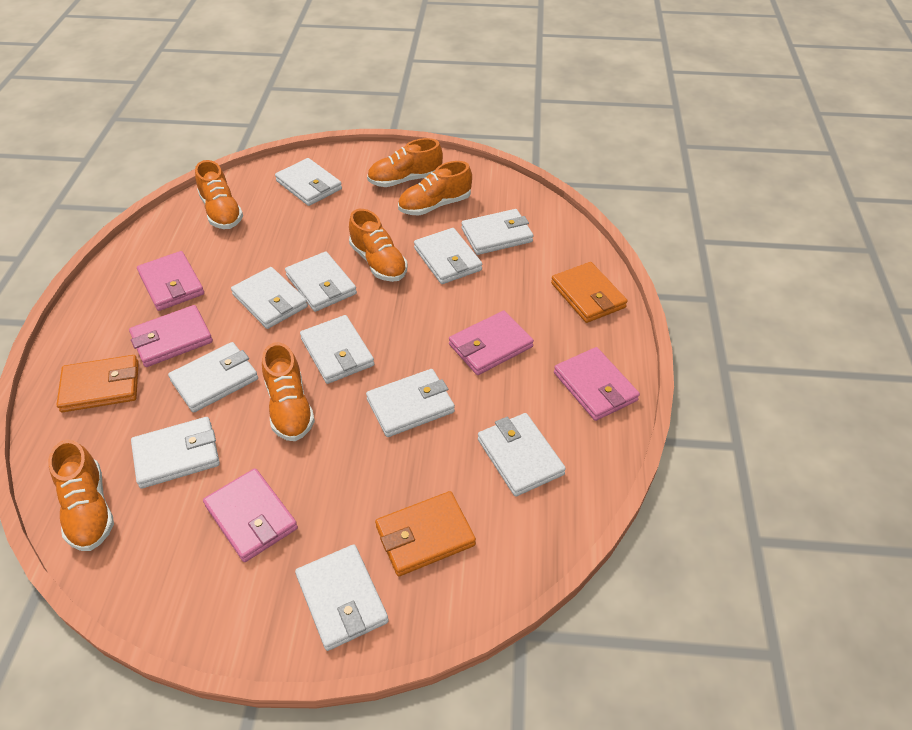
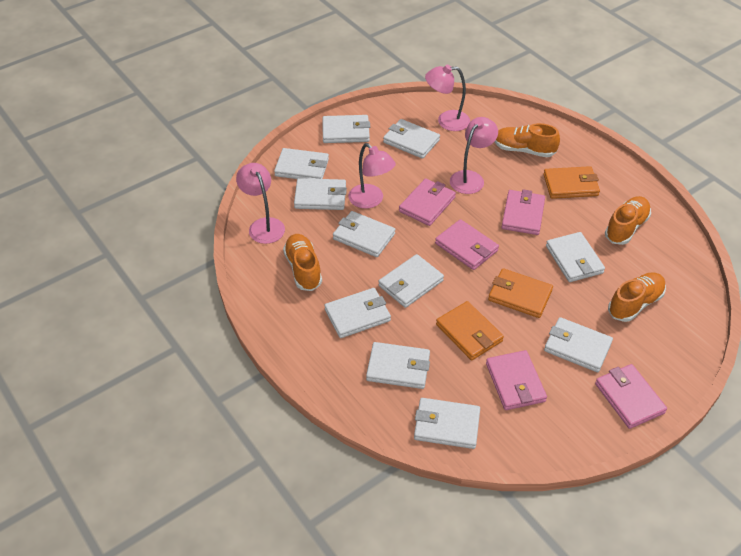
orange shoe: 6 -> 4
pink lamp: 0 -> 4

